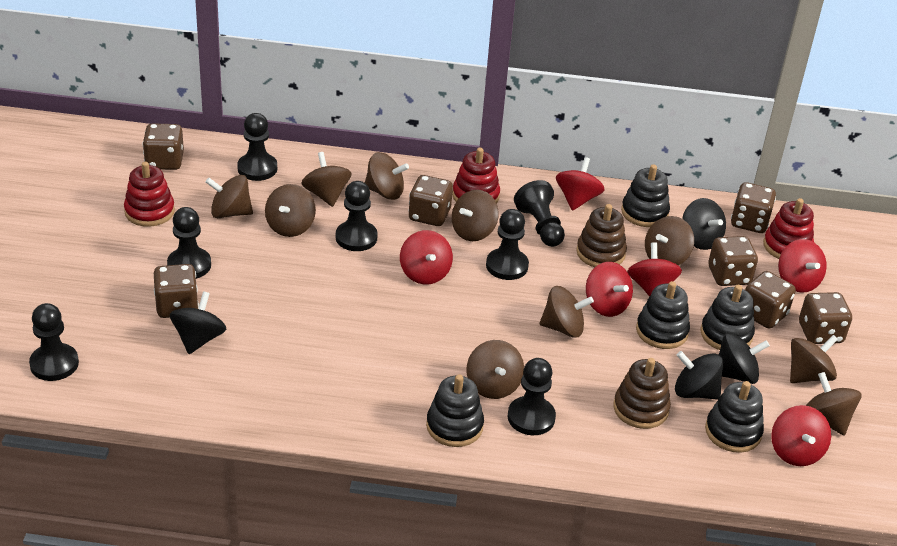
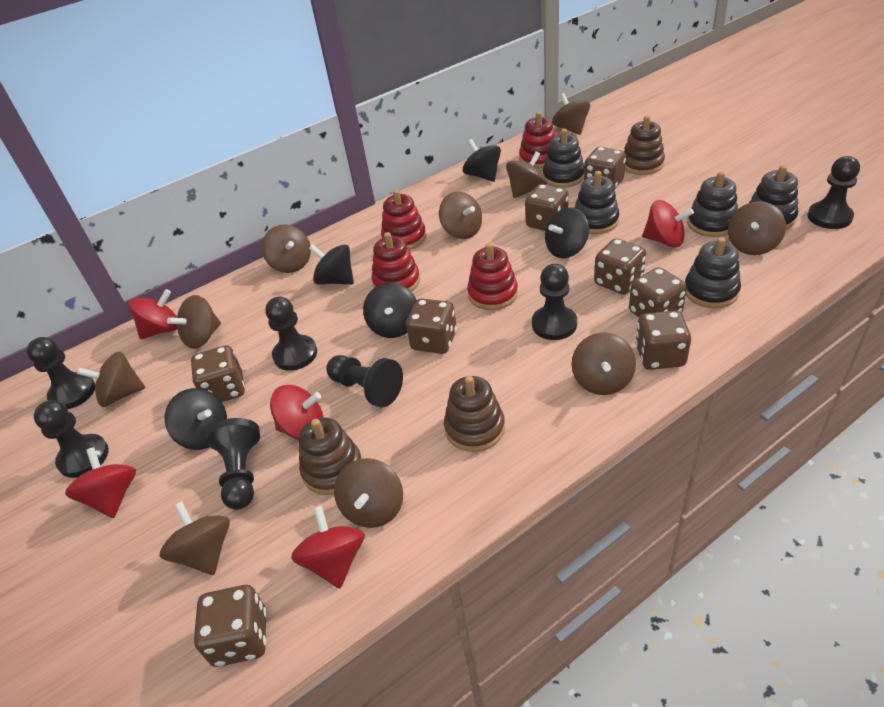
black spinning top: 4 -> 5
brown dice: 7 -> 8
brown stacking toy: 2 -> 3
red spinning top: 6 -> 5
red stacking toy: 3 -> 4

